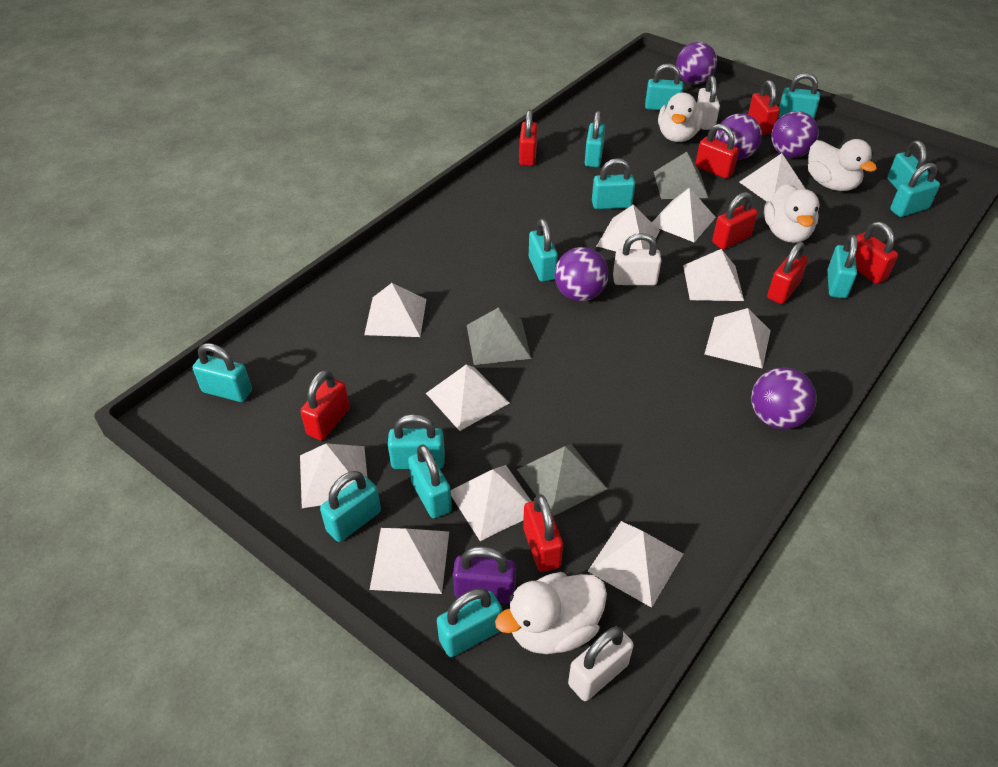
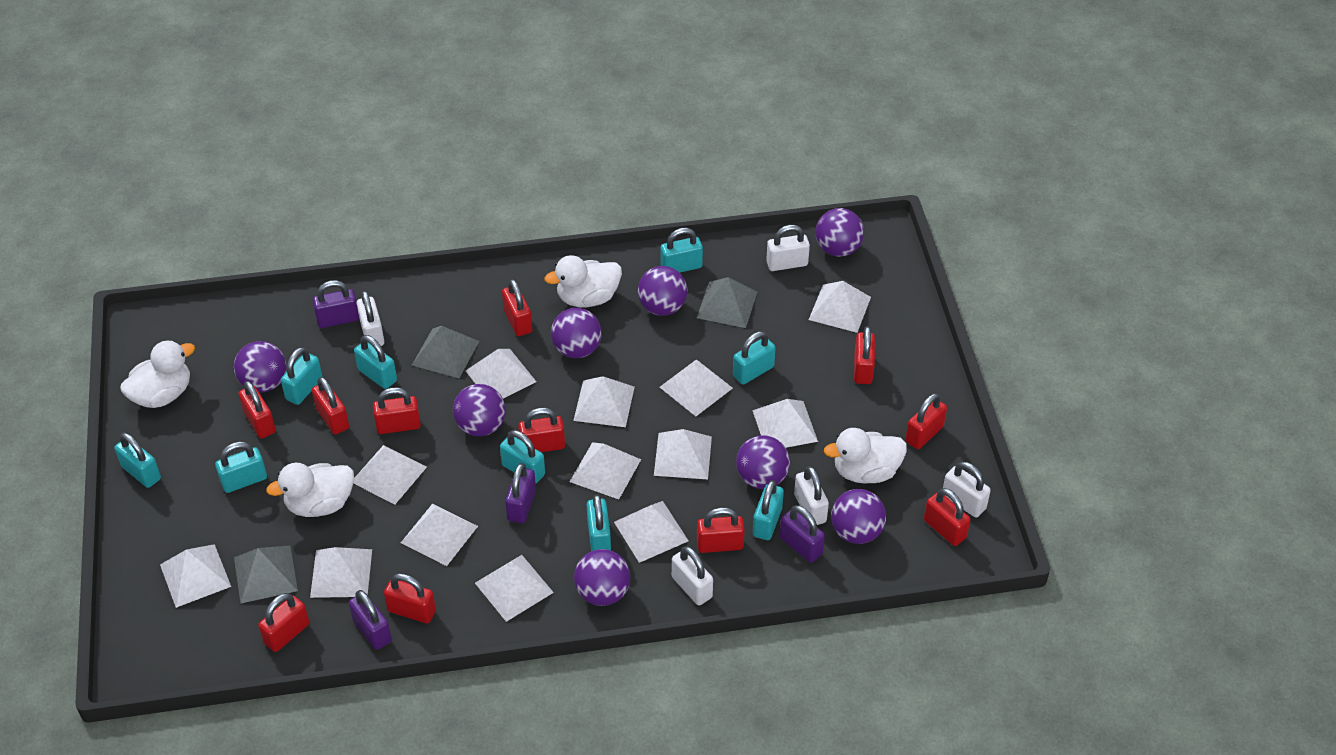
purple ball: 5 -> 8
purple padlock: 1 -> 4
red padlock: 8 -> 11
turquoise padlock: 13 -> 9
white padlock: 3 -> 5
white pyramid: 11 -> 13

